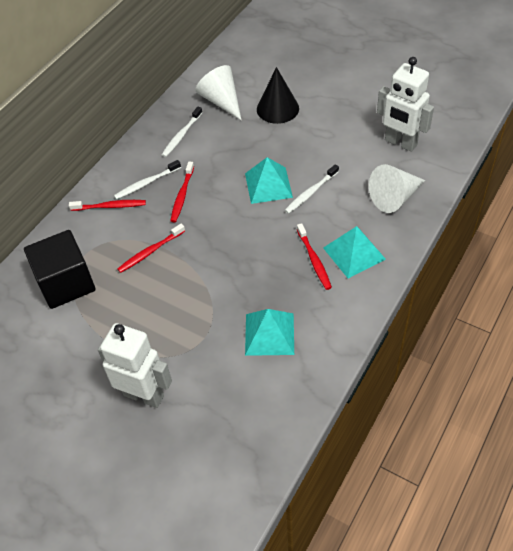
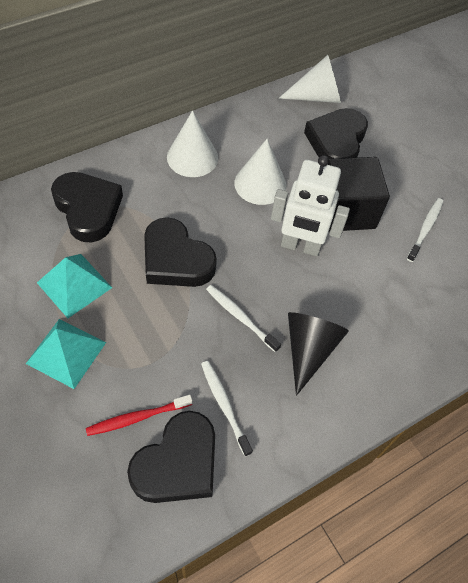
black heart: 0 -> 4
red toothbrush: 4 -> 1
turquoise pyramid: 3 -> 2
white cone: 2 -> 3
white robot: 2 -> 1

